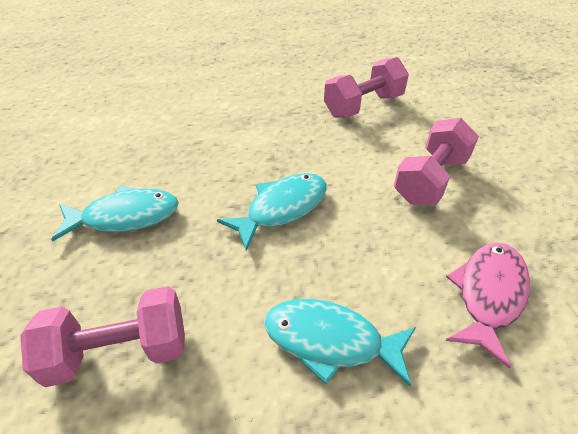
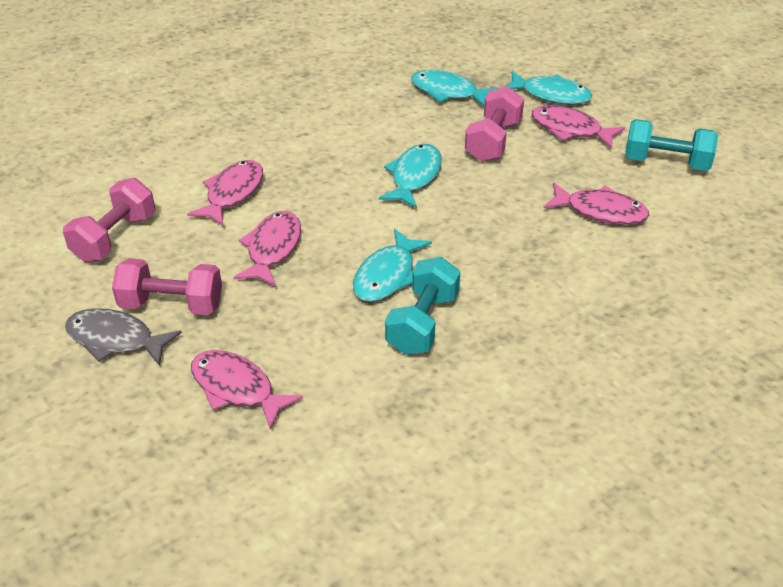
grey fish: 0 -> 1
pink fish: 1 -> 5
turquoise dumbbell: 0 -> 2
turquoise fish: 3 -> 4

